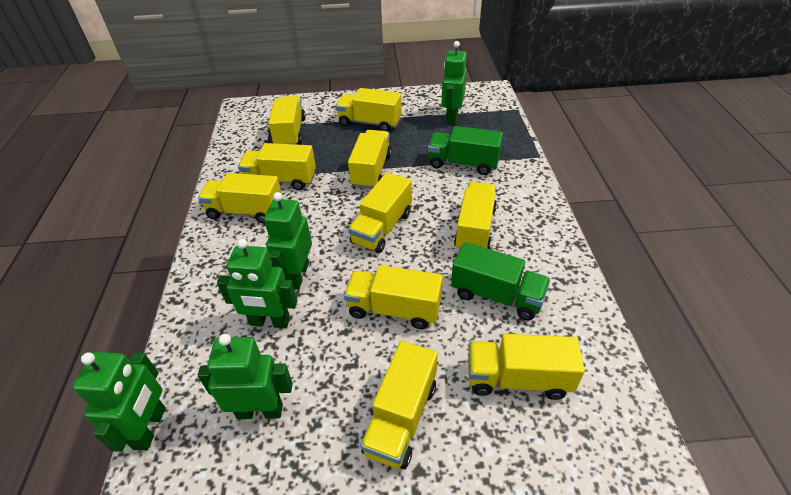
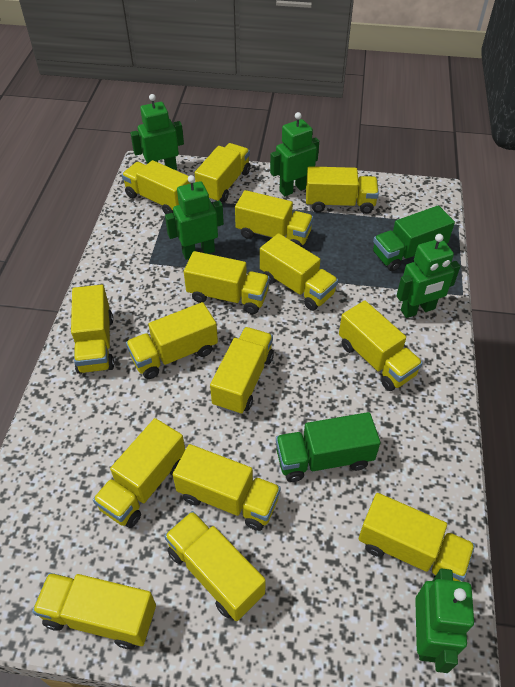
yellow truck: 10 -> 15

